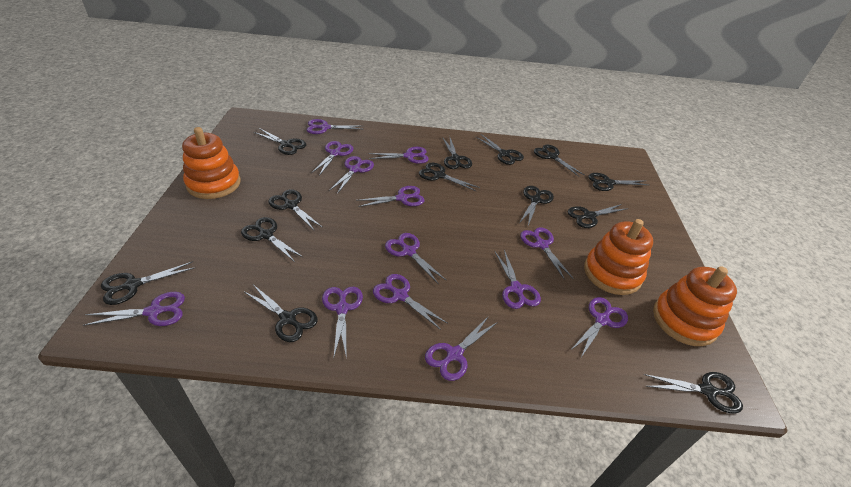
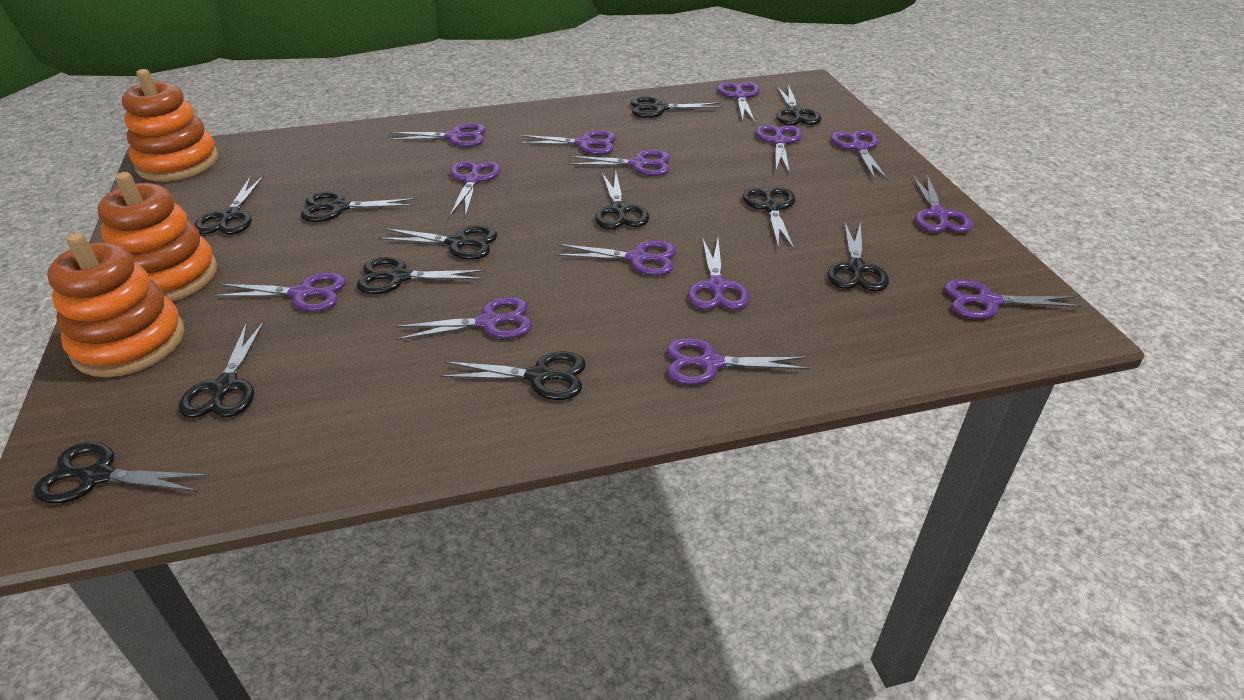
black scissors: 13 -> 12
purple scissors: 13 -> 14

